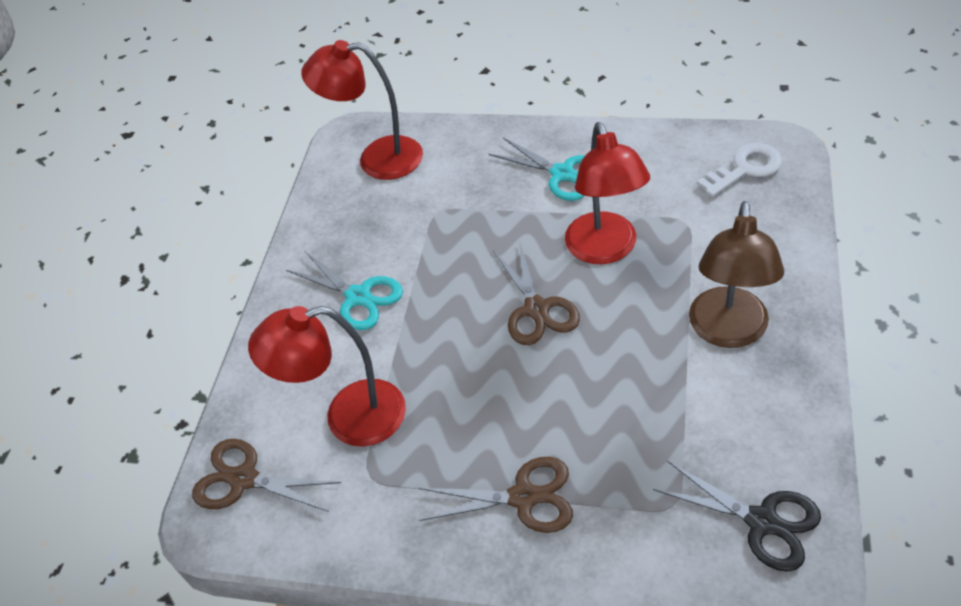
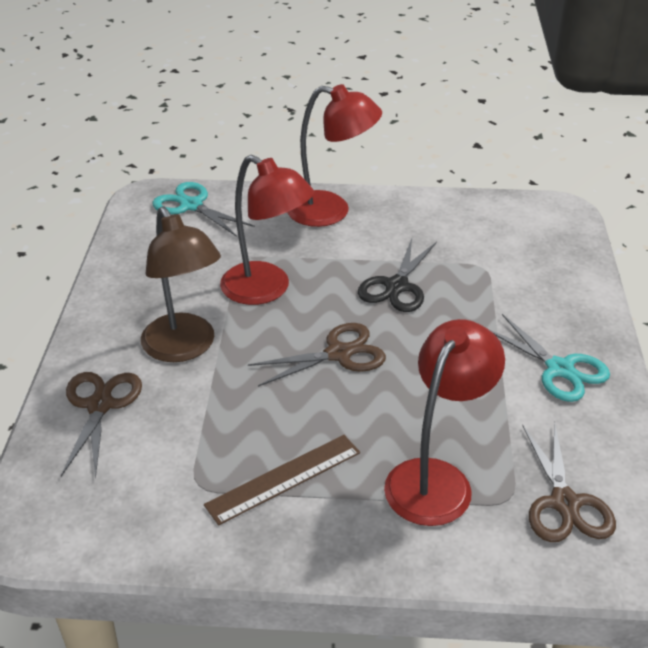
brown ruler: 0 -> 1
white key: 1 -> 0

